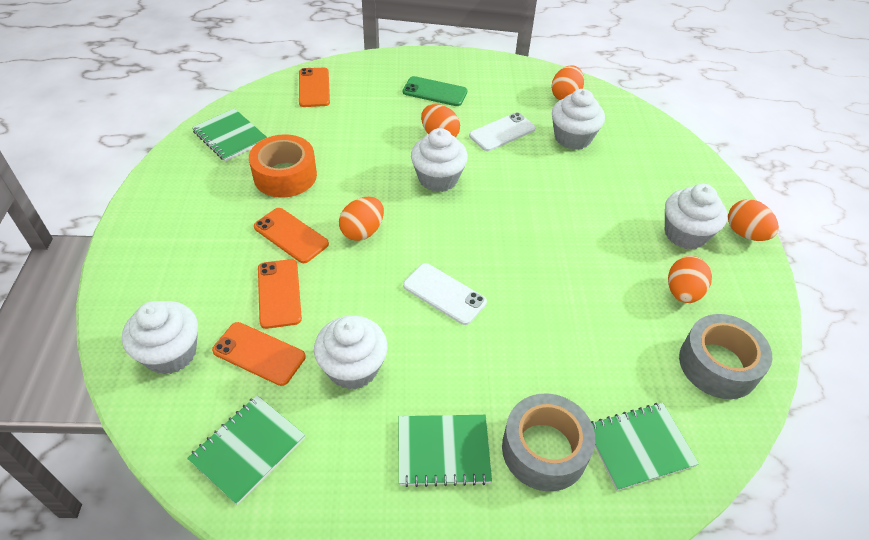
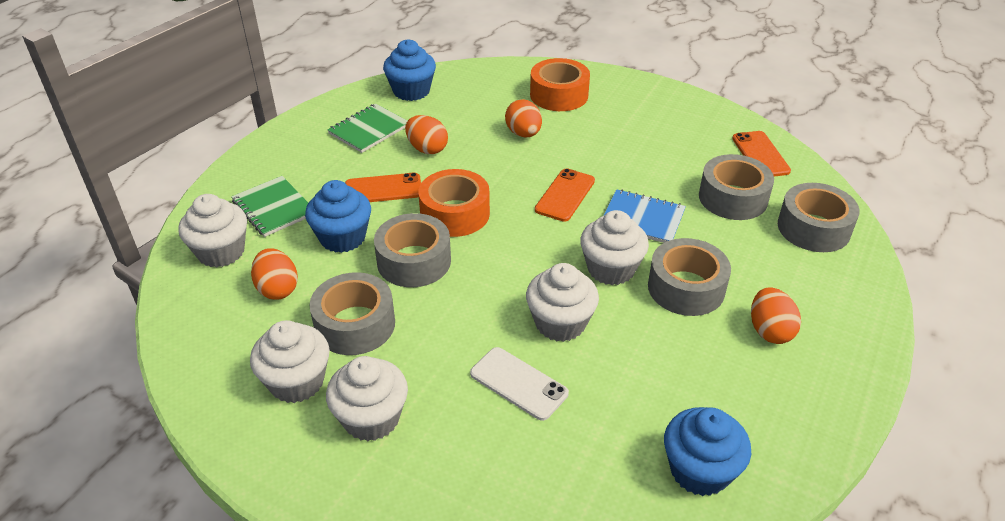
blue cupcake: 0 -> 3
blue notebook: 0 -> 1
green notebook: 4 -> 2
green phone: 1 -> 0
grey tape: 2 -> 5
orange egg: 5 -> 4
orange phone: 4 -> 3
orange tape: 1 -> 2
white phone: 2 -> 1

